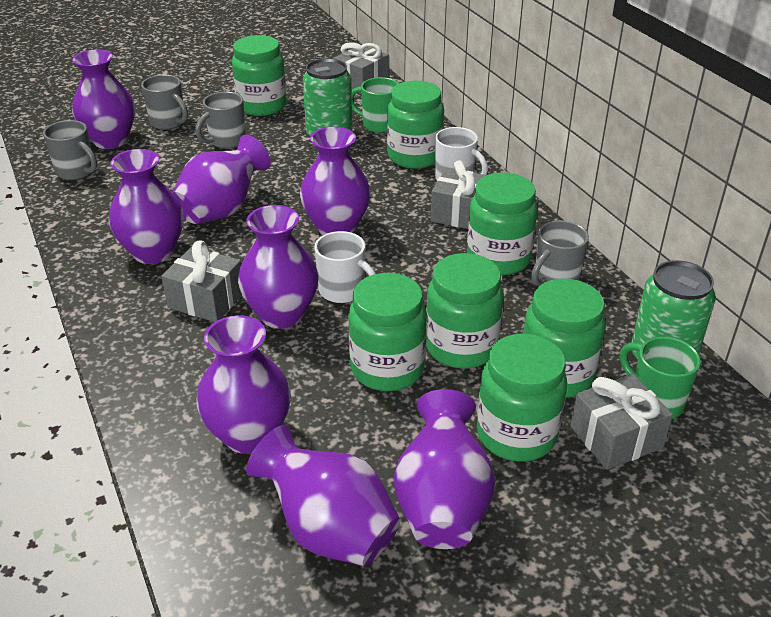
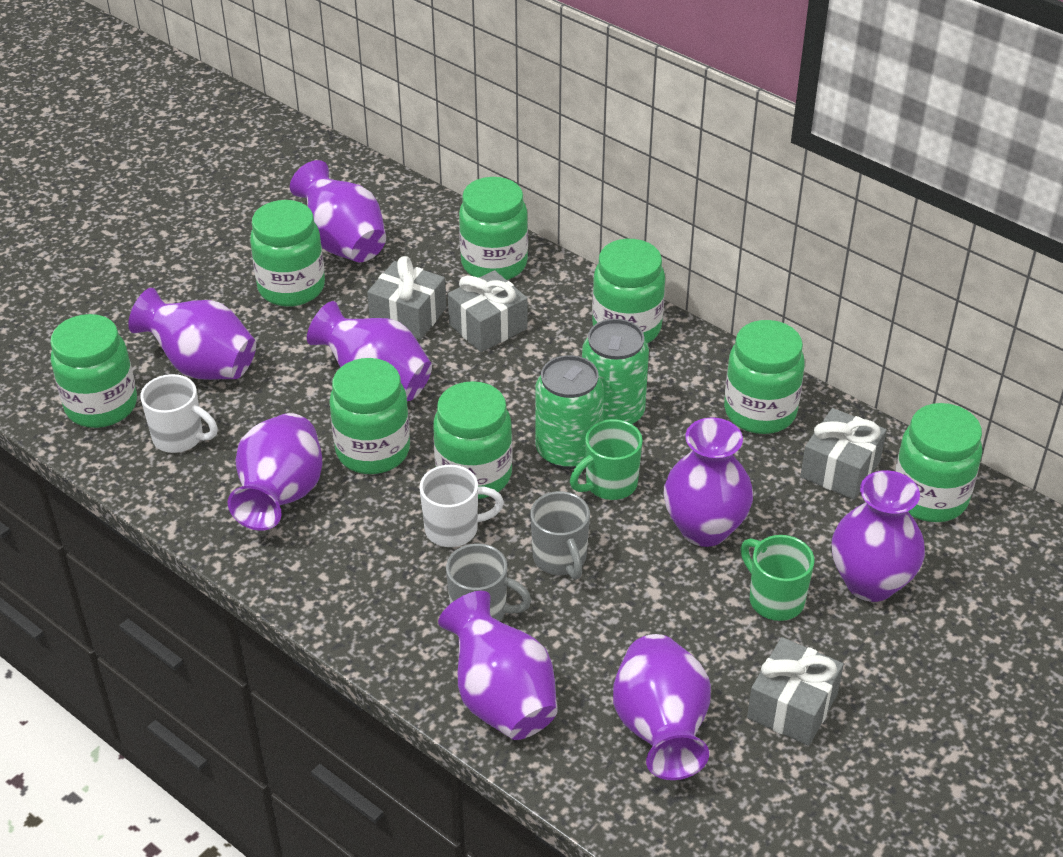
green jar: 7 -> 8
grey mug: 4 -> 2

